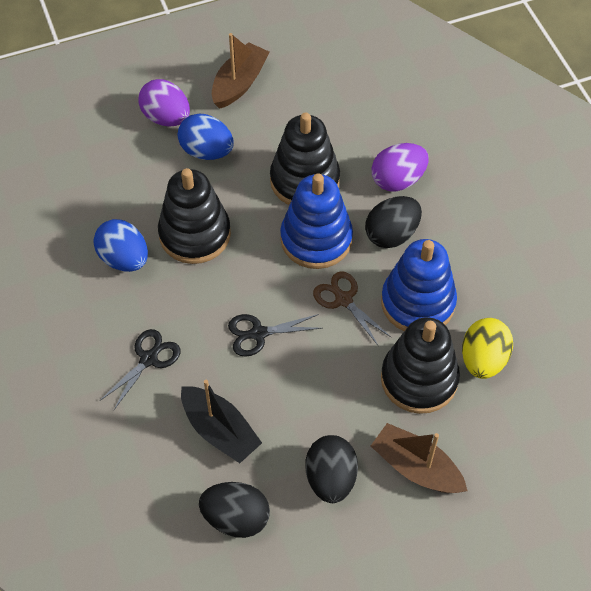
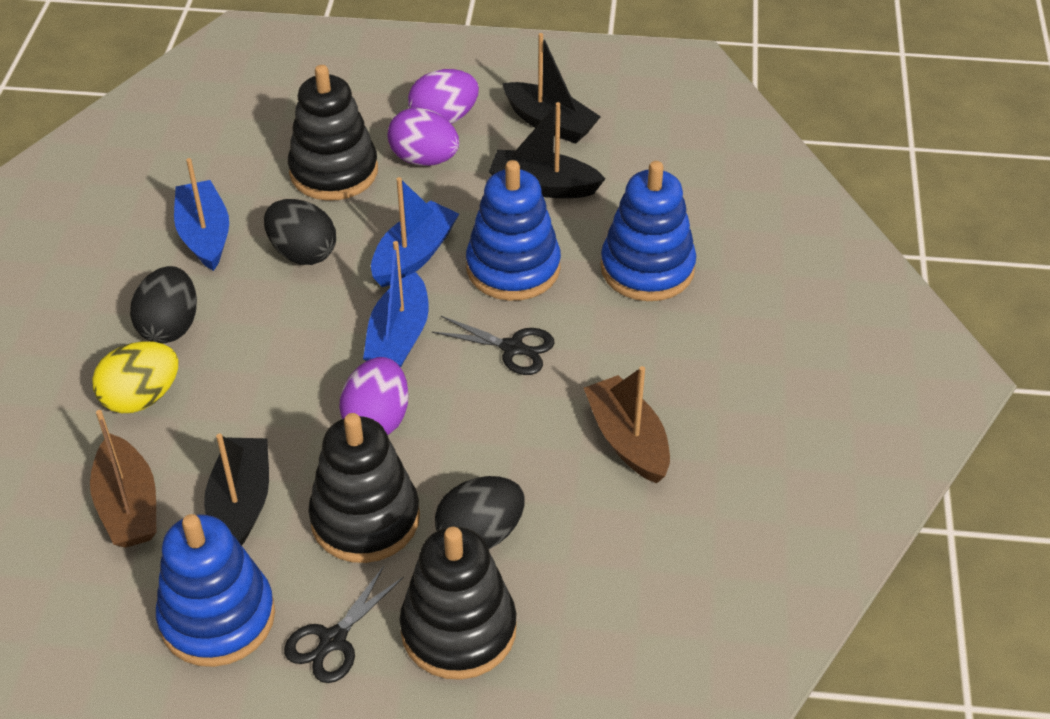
black boat: 1 -> 3
blue boat: 0 -> 3
blue egg: 2 -> 0
blue stacking toy: 2 -> 3
brown scissors: 1 -> 0
purple egg: 2 -> 3

